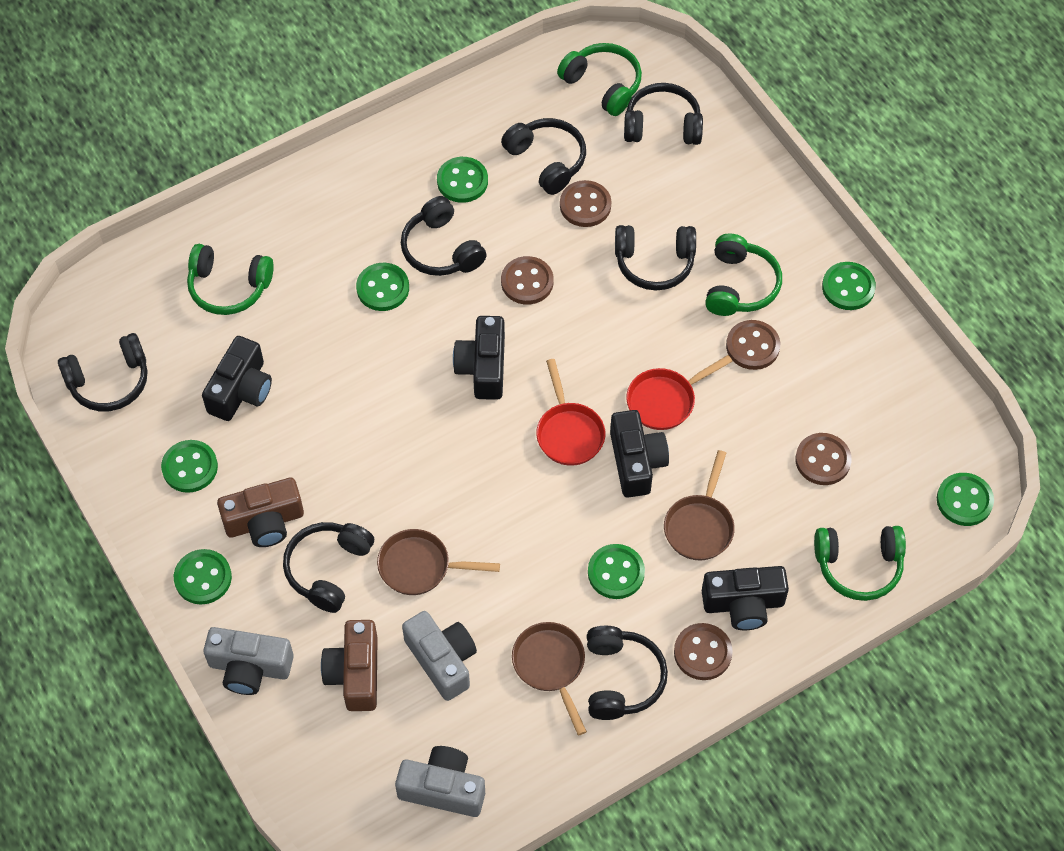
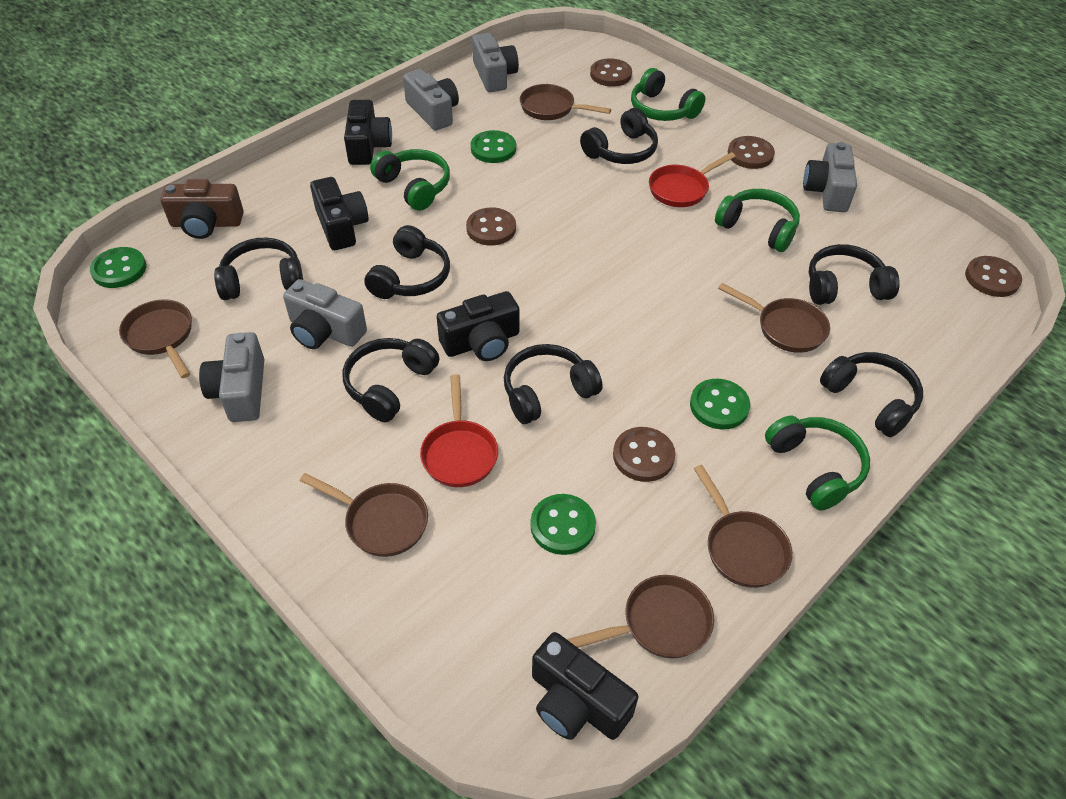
brown camera: 2 -> 1
brown pan: 3 -> 6
green button: 7 -> 4
grey camera: 3 -> 5

